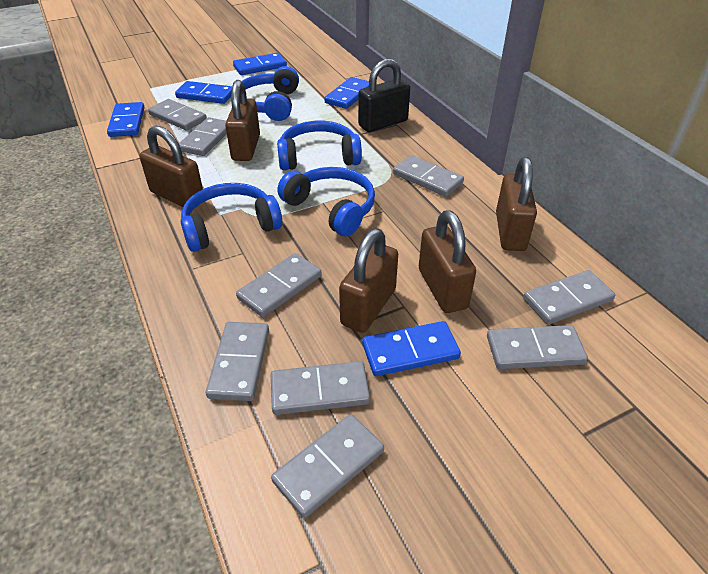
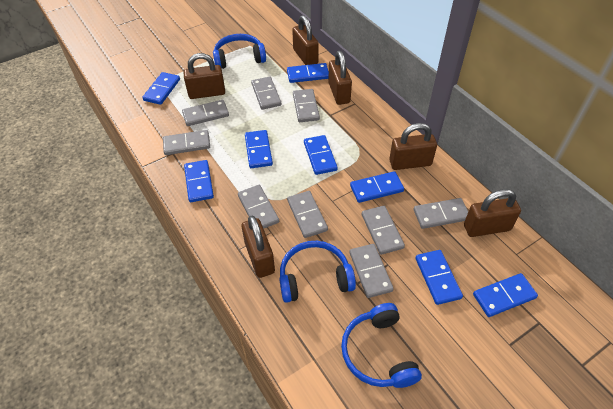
black padlock: 1 -> 0
blue domino: 5 -> 8
blue headphones: 4 -> 3
brown padlock: 5 -> 6

